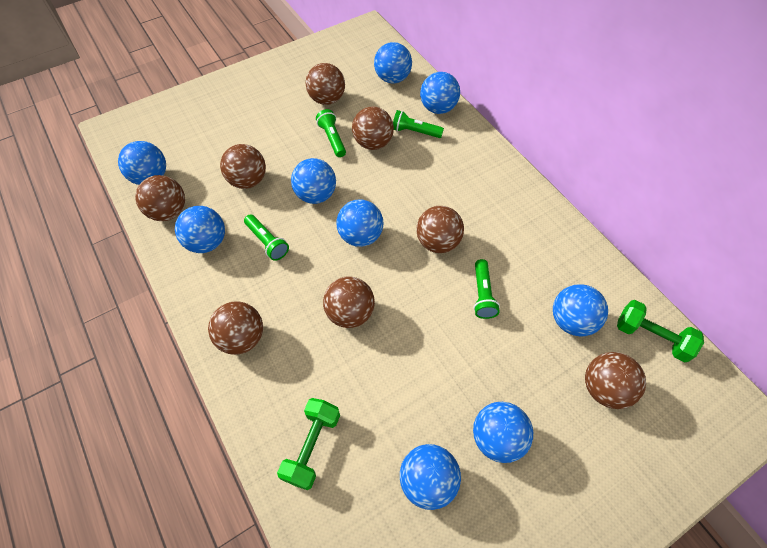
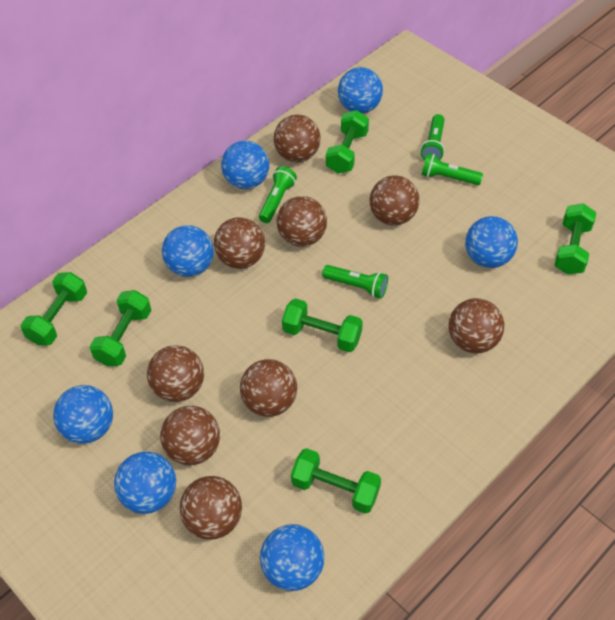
blue ball: 9 -> 7
brown ball: 8 -> 9
green dumbbell: 2 -> 6

